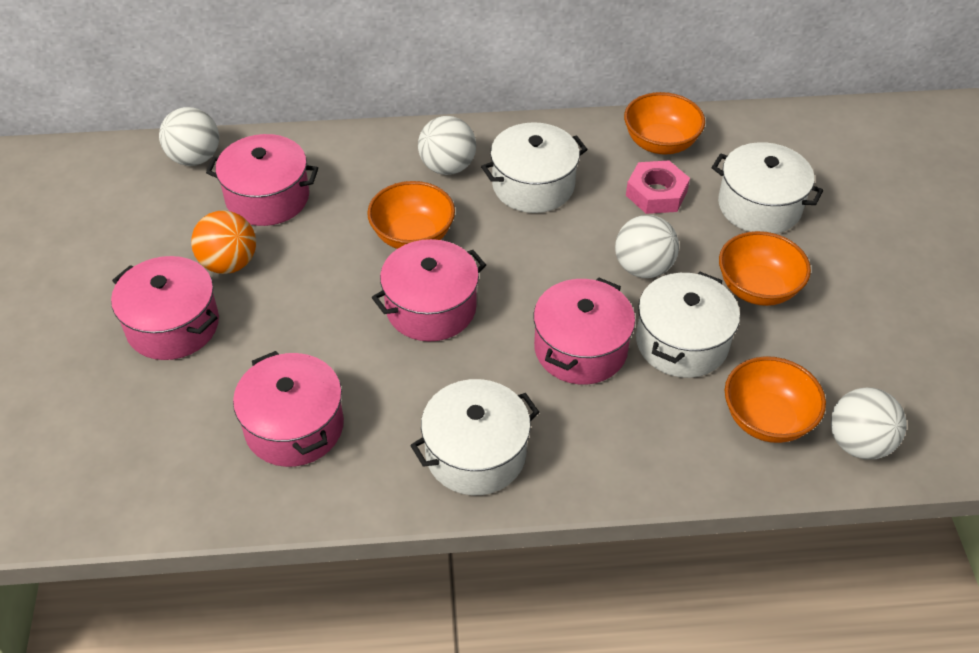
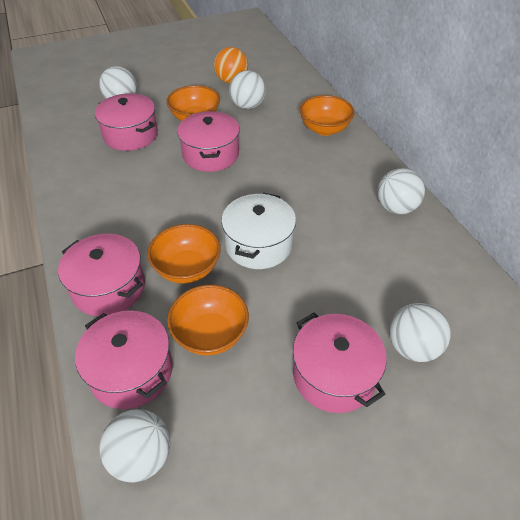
pink nut: 1 -> 0
white ball: 4 -> 5
white pot: 4 -> 1

